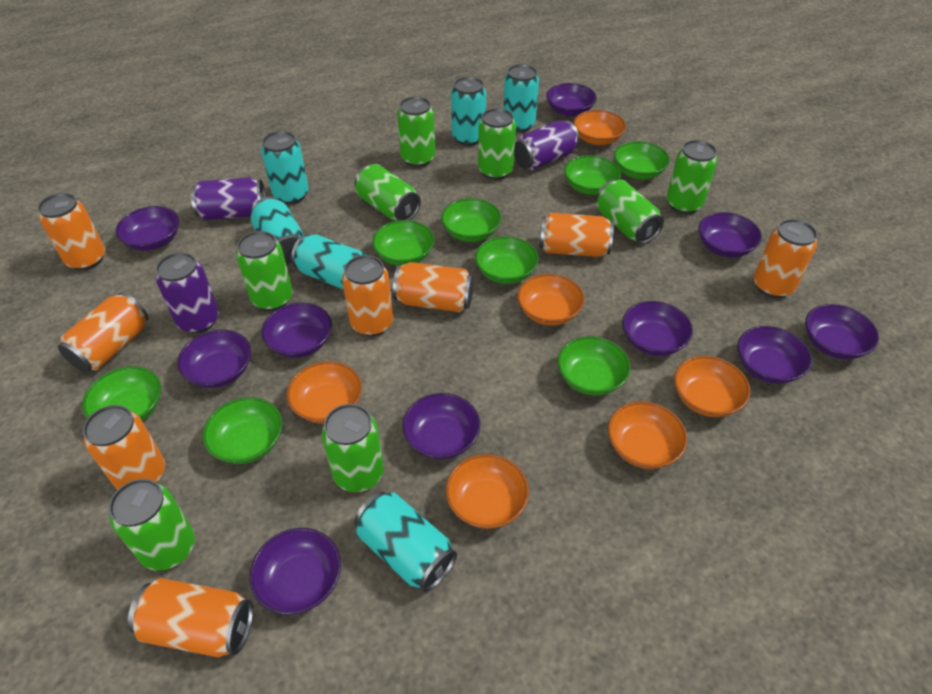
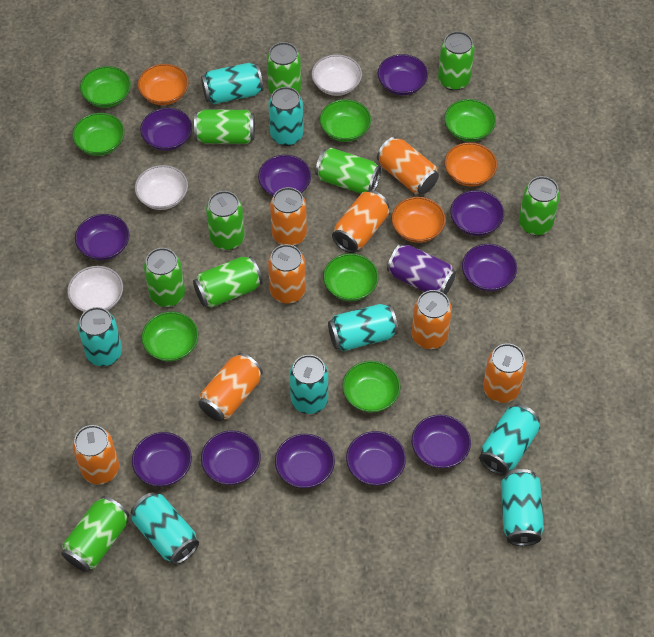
green bowl: 8 -> 7
green can: 8 -> 9
orange bowl: 6 -> 3
purple bowl: 10 -> 11
purple can: 3 -> 1
turquoise can: 6 -> 8
white bowl: 0 -> 3

